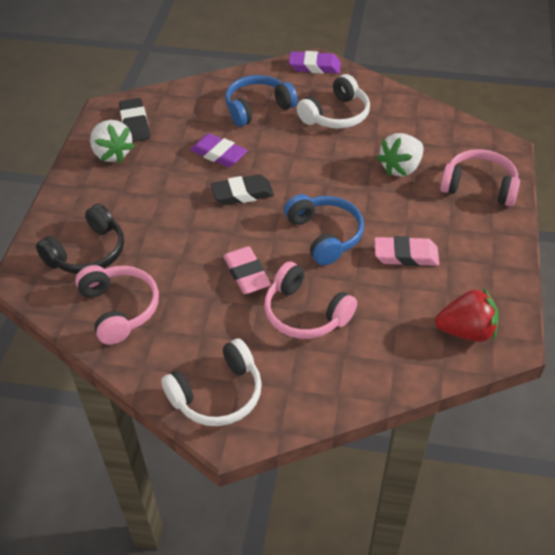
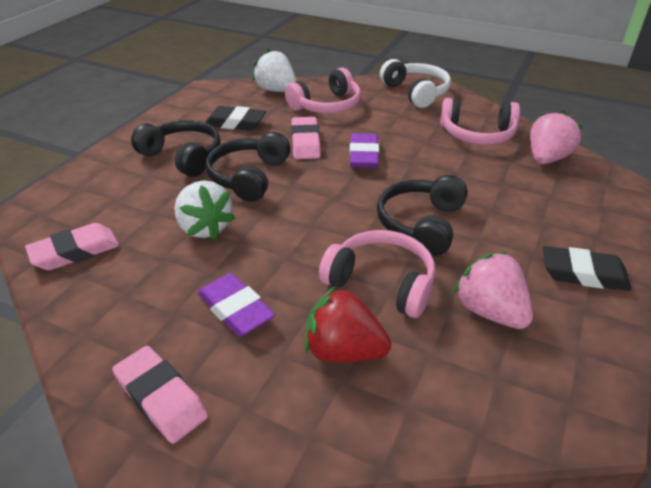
black headphones: 1 -> 3
blue headphones: 2 -> 0
pink eraser: 2 -> 3
pink strawberry: 0 -> 2
white headphones: 2 -> 1

